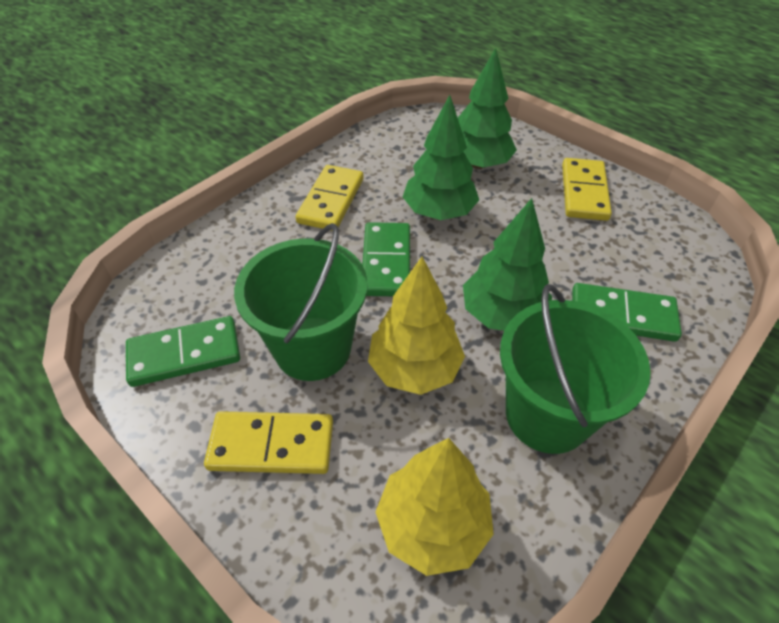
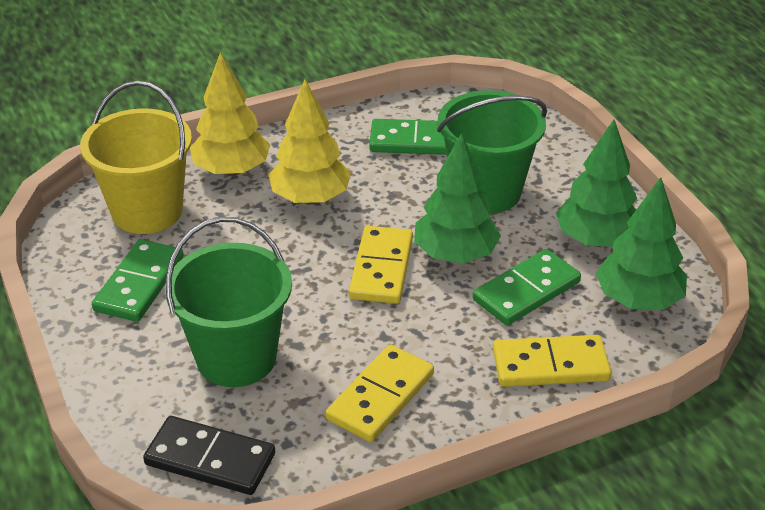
black domino: 0 -> 1
yellow bucket: 0 -> 1

